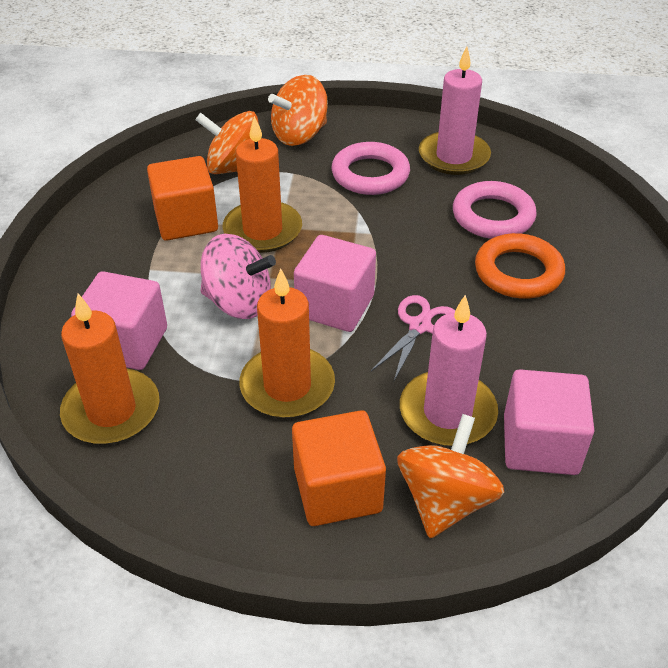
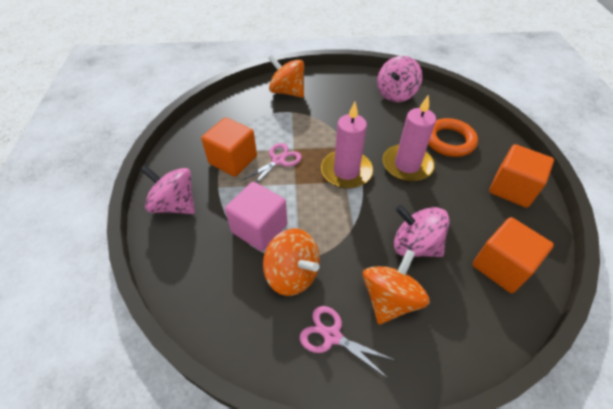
orange candle: 3 -> 0
orange cube: 2 -> 3
pink cube: 3 -> 1
pink ring: 2 -> 0
pink scissors: 1 -> 2
pink spinning top: 1 -> 3

